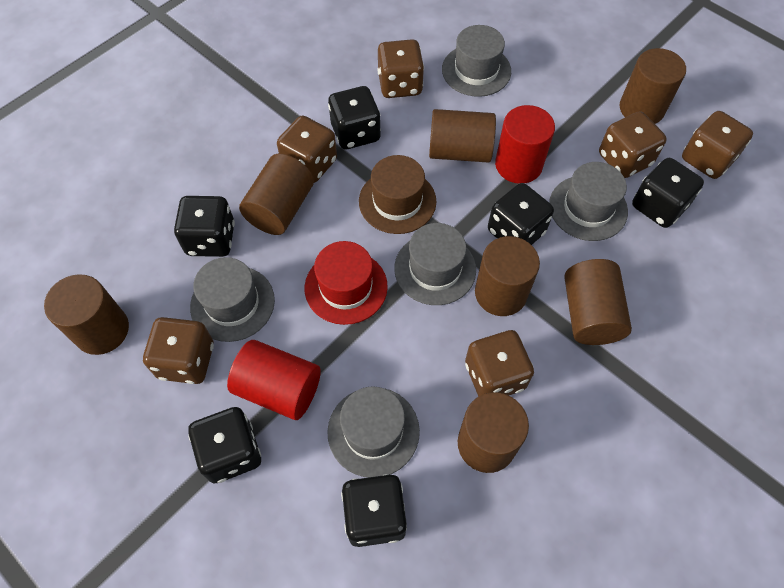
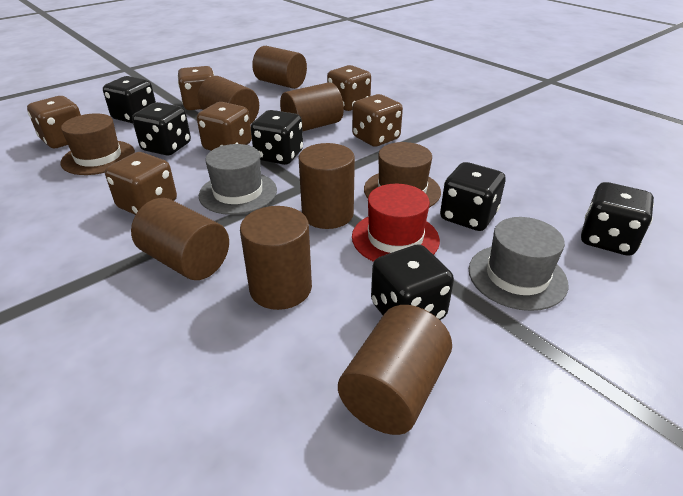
brown hat: 1 -> 2
grey hat: 5 -> 2
red cylinder: 2 -> 0

